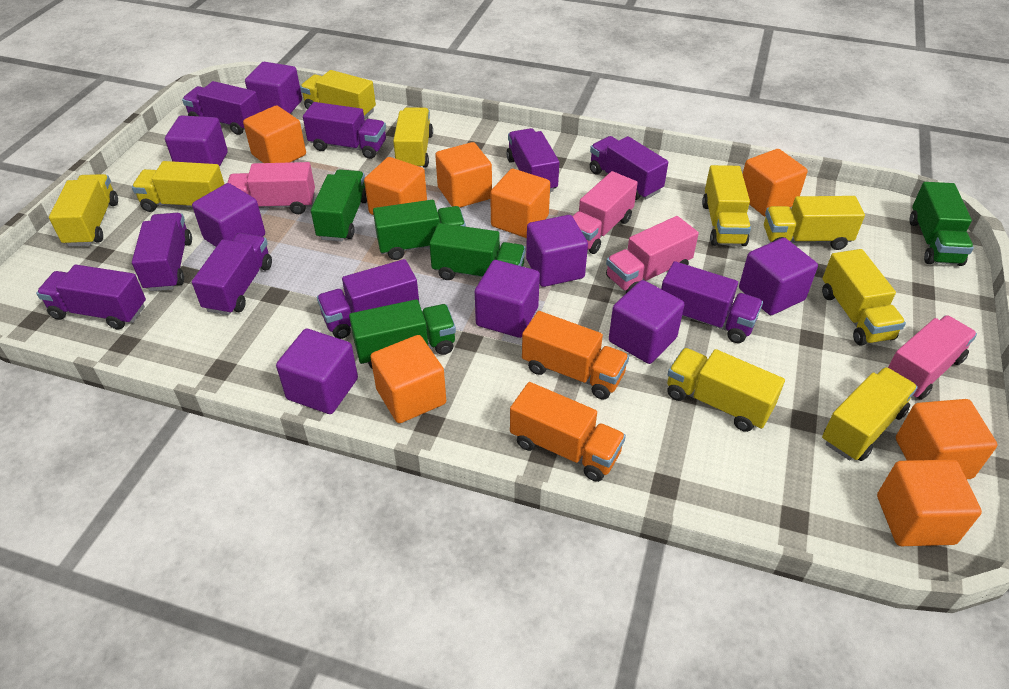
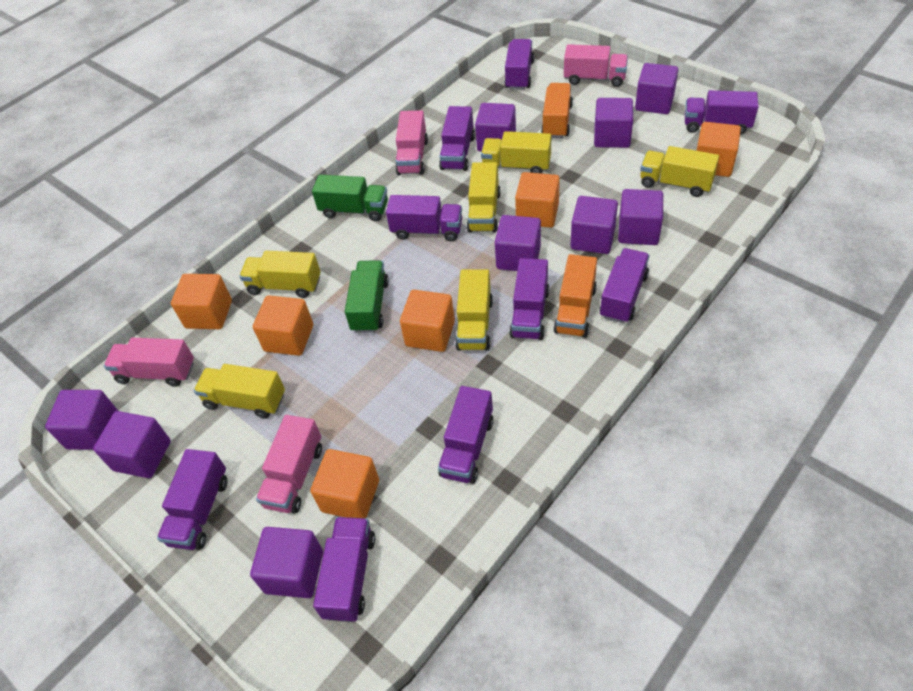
green truck: 5 -> 2
orange cube: 8 -> 6
purple cube: 8 -> 9
yellow truck: 9 -> 6

